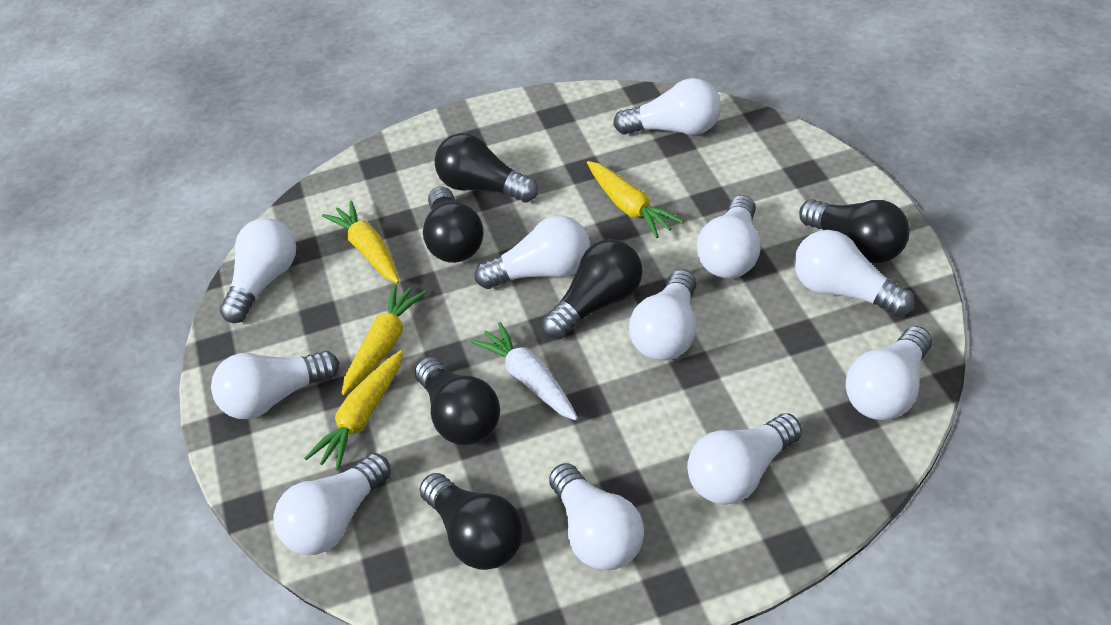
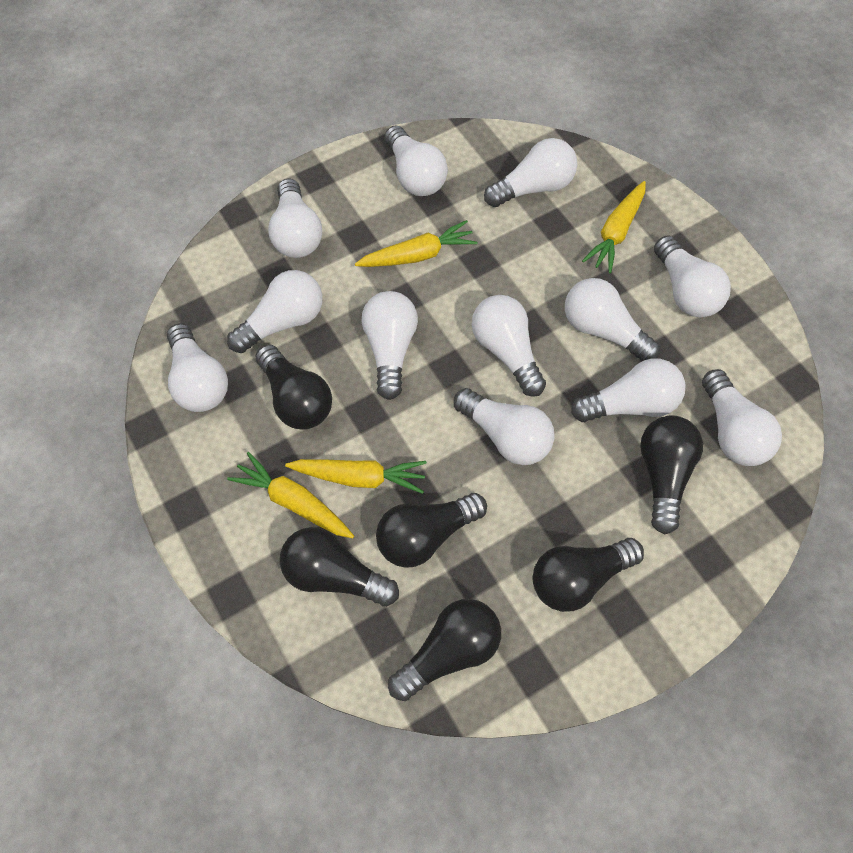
white carrot: 1 -> 0
white light bulb: 11 -> 12

